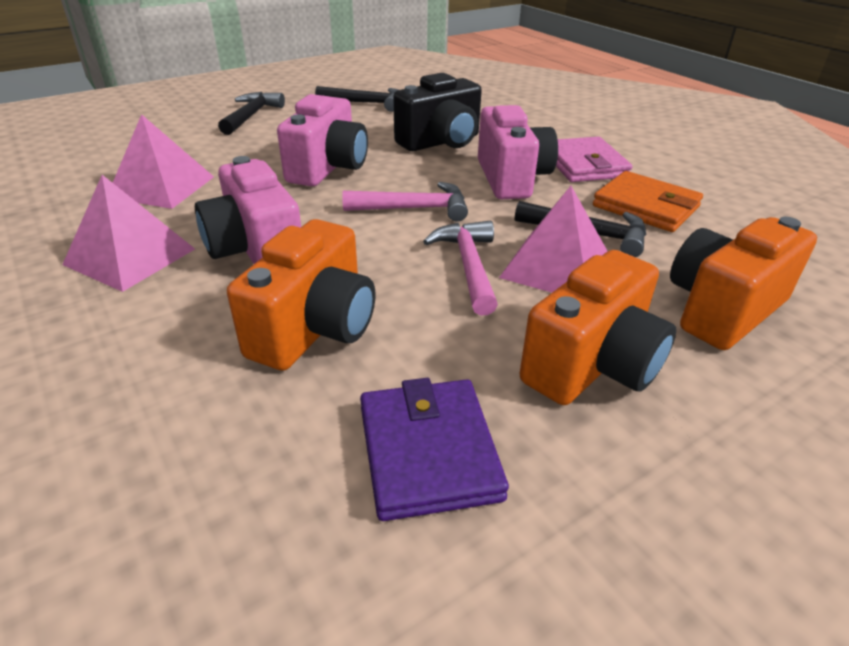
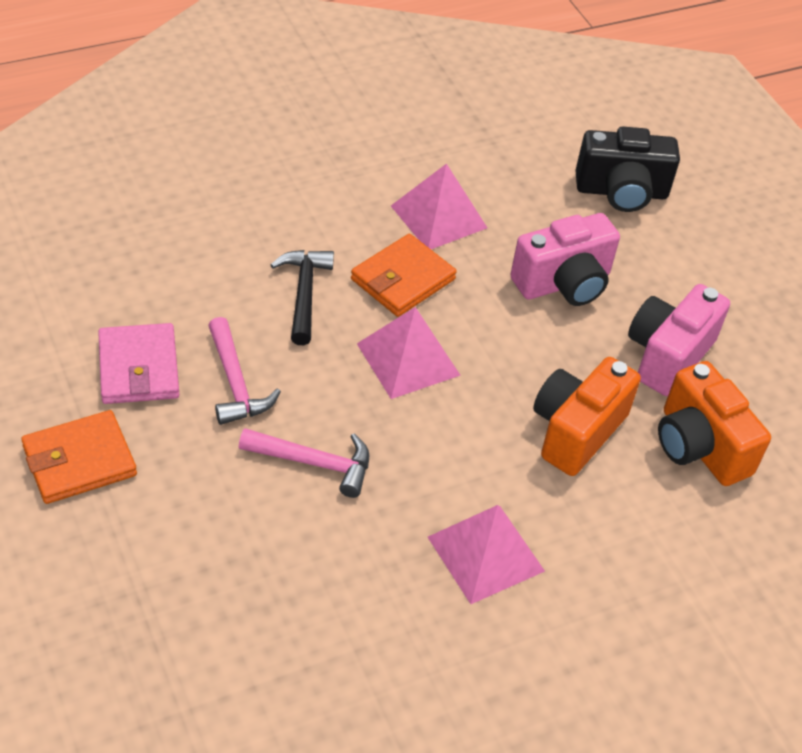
black hammer: 3 -> 1
orange camera: 3 -> 2
orange wallet: 1 -> 2
pink camera: 3 -> 2
purple wallet: 1 -> 0

